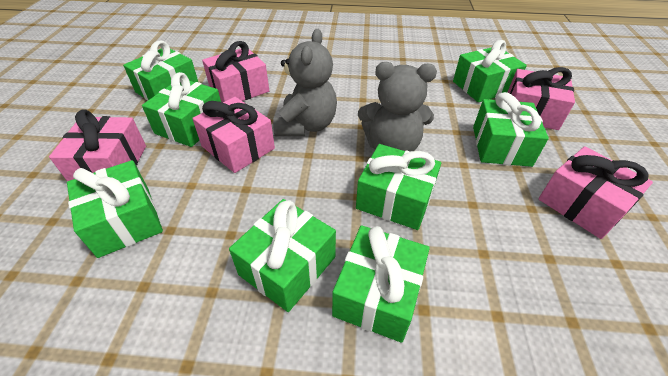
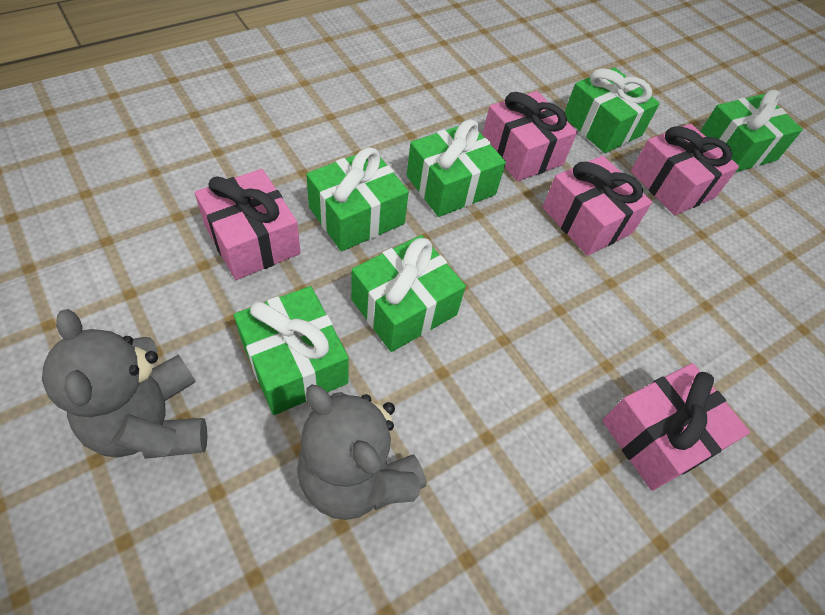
green gift: 8 -> 6

